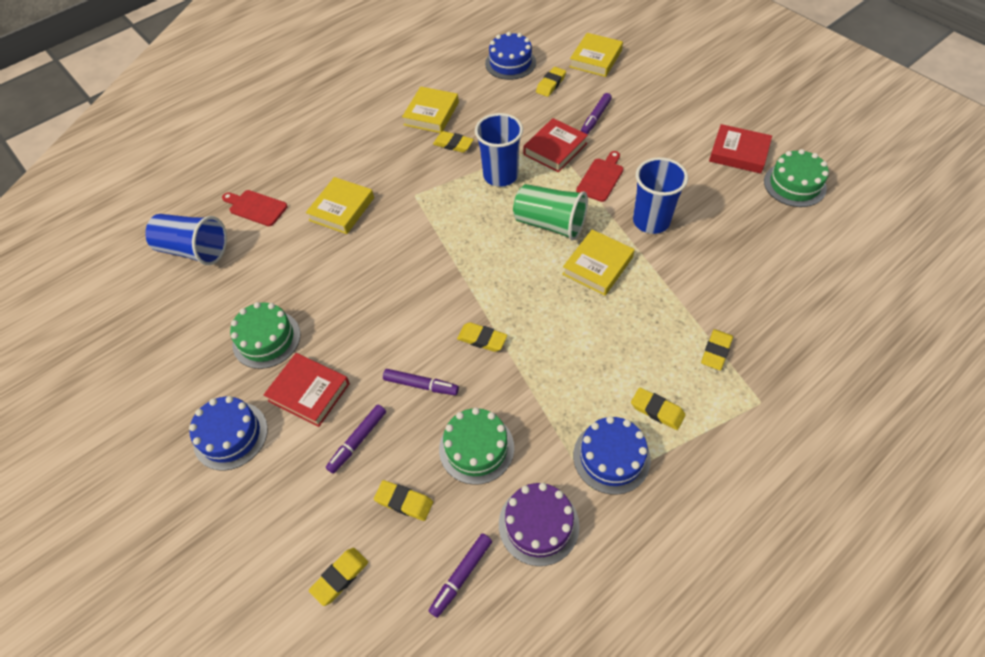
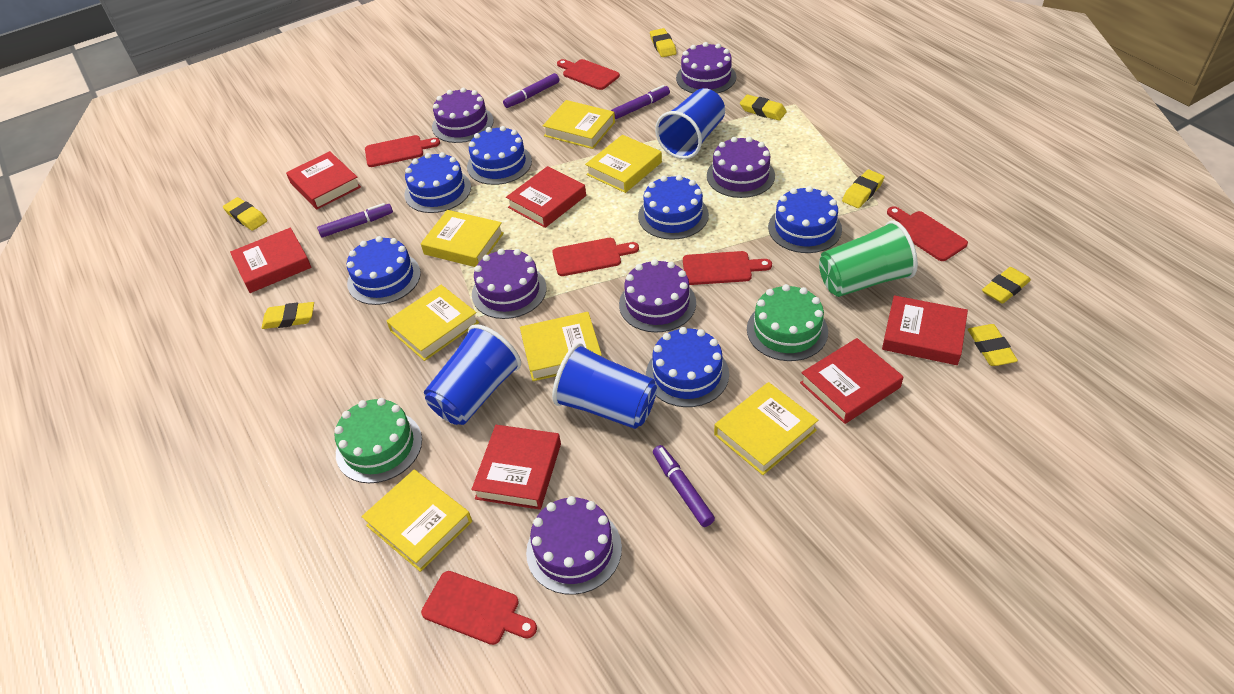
blue cake: 3 -> 6
green cake: 3 -> 2
purple cake: 1 -> 6
red book: 3 -> 6
red cutting board: 2 -> 6
yellow book: 4 -> 7

